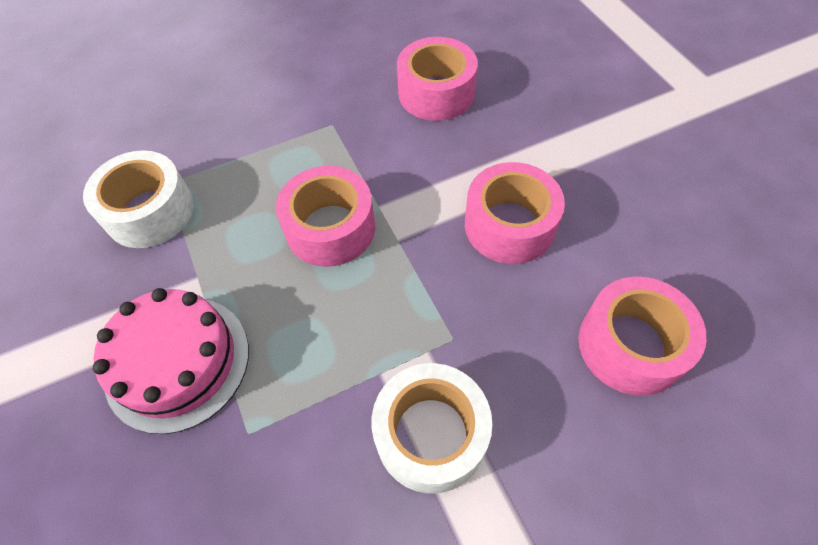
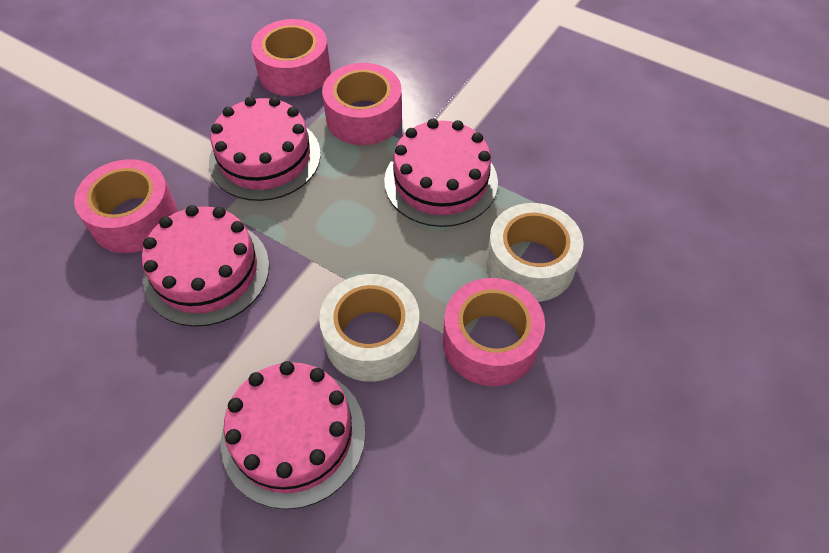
pink cake: 1 -> 4

